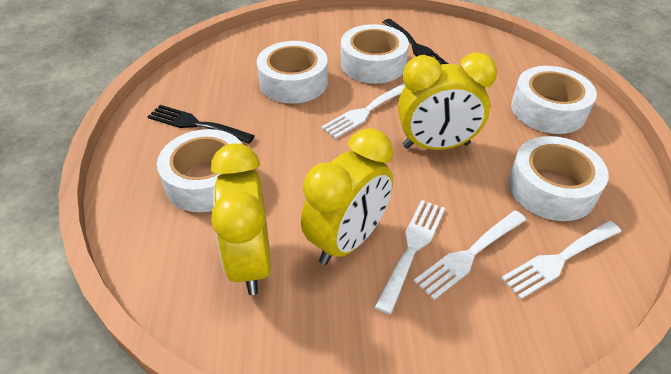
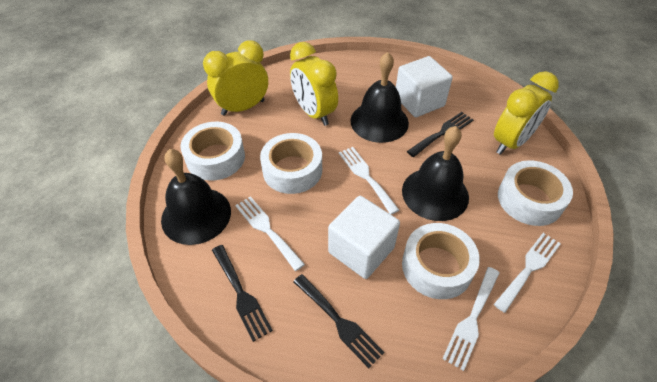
black bell: 0 -> 3
black fork: 2 -> 3
white cube: 0 -> 2
white tape: 5 -> 4

